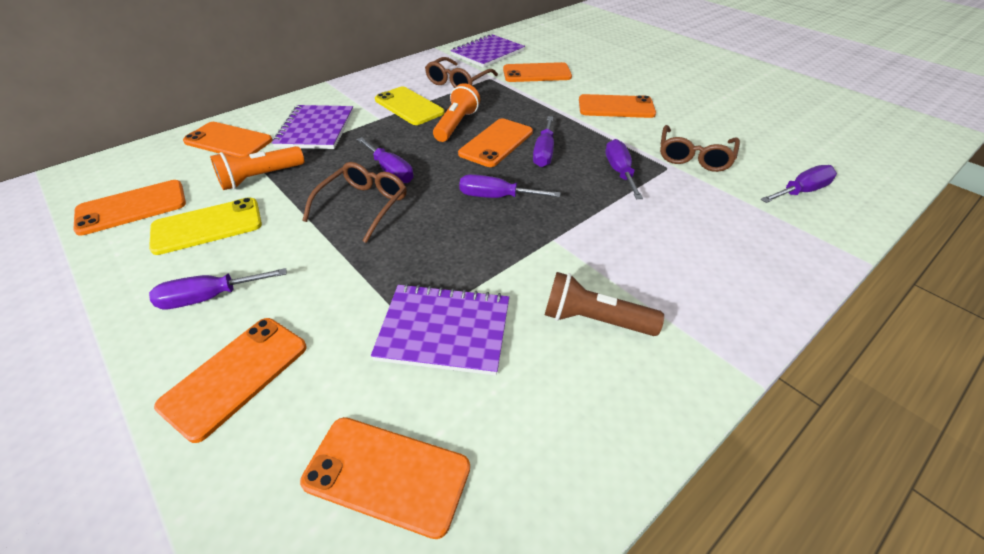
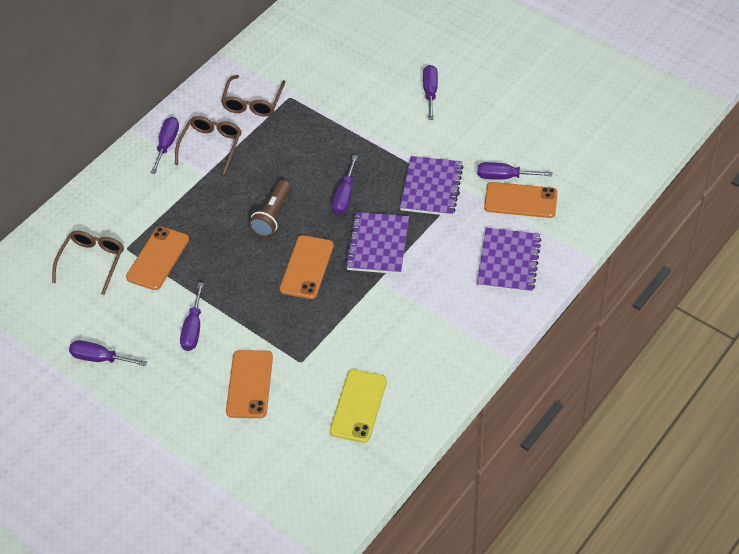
orange flashlight: 2 -> 0
orange phone: 7 -> 4
yellow phone: 2 -> 1

